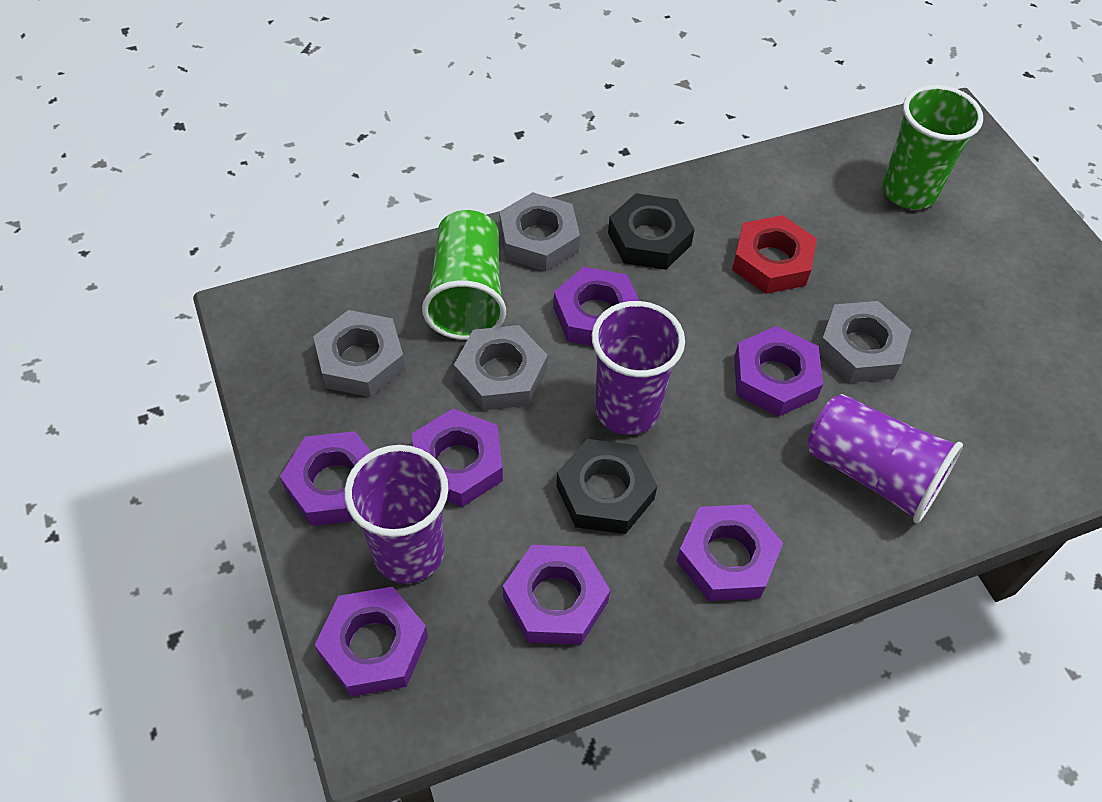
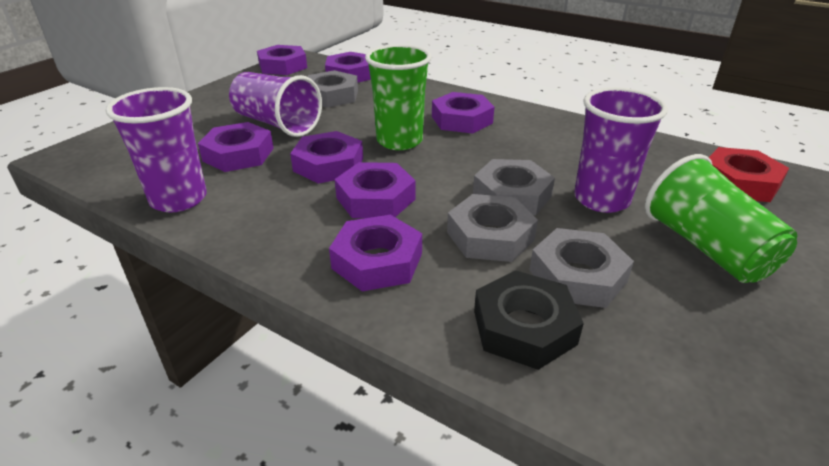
black nut: 2 -> 1

